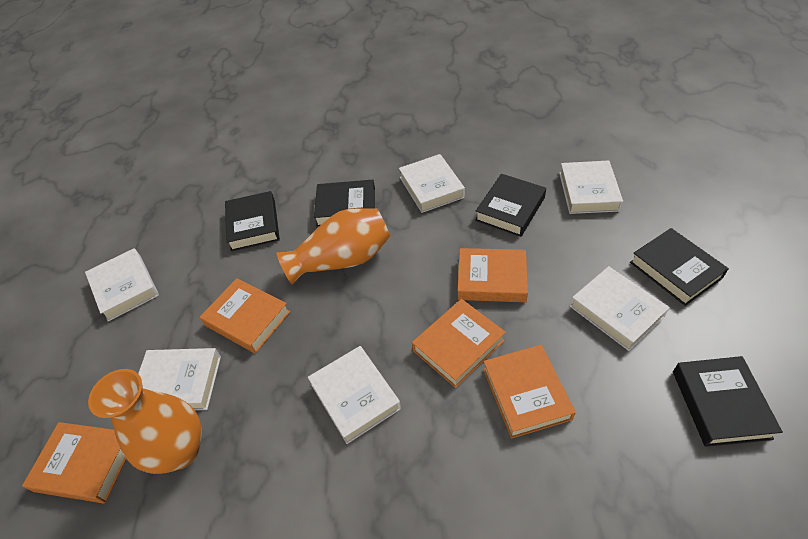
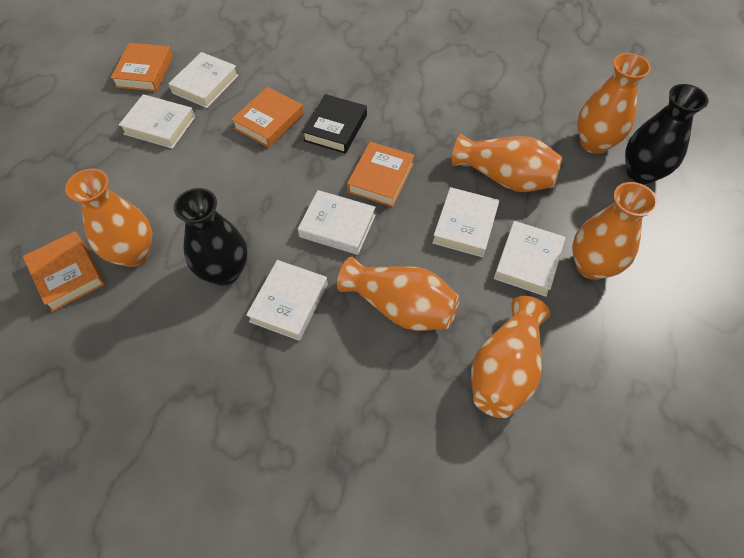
black book: 5 -> 1
black vase: 0 -> 2
orange book: 5 -> 4
orange vase: 2 -> 6

